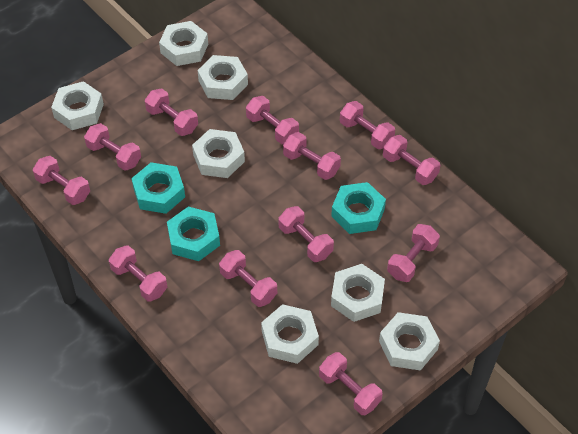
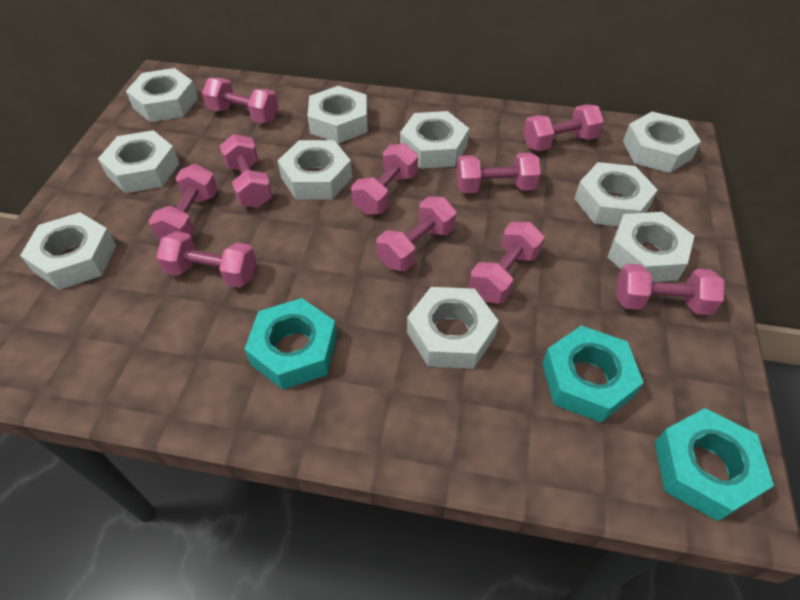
pink dumbbell: 12 -> 10
white nut: 7 -> 10

